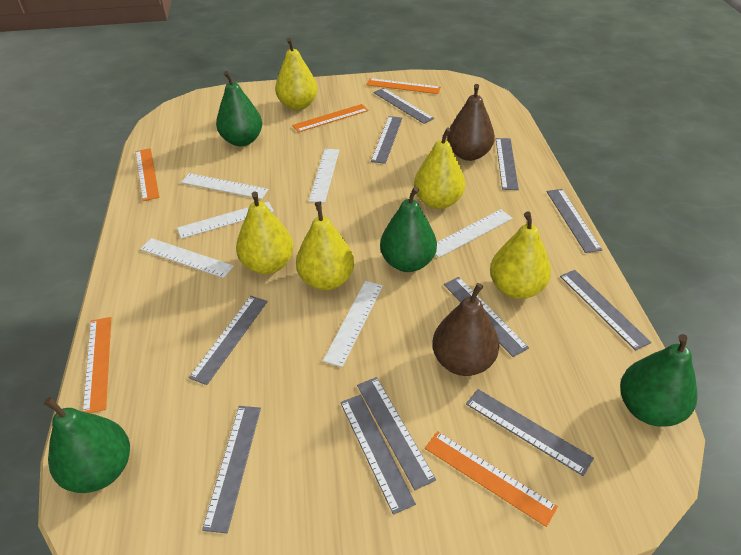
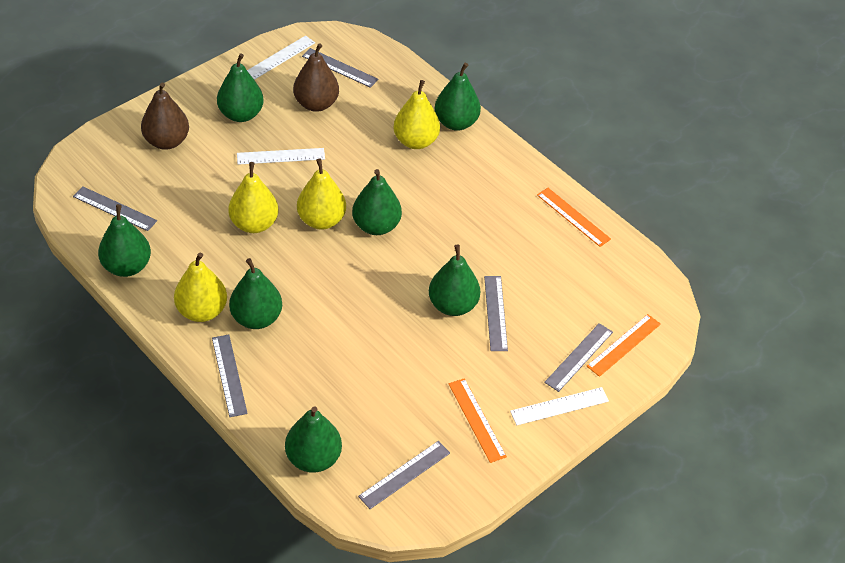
green pear: 4 -> 7
grey ruler: 11 -> 6
orange ruler: 5 -> 3
white ruler: 6 -> 3
yellow pear: 5 -> 4

